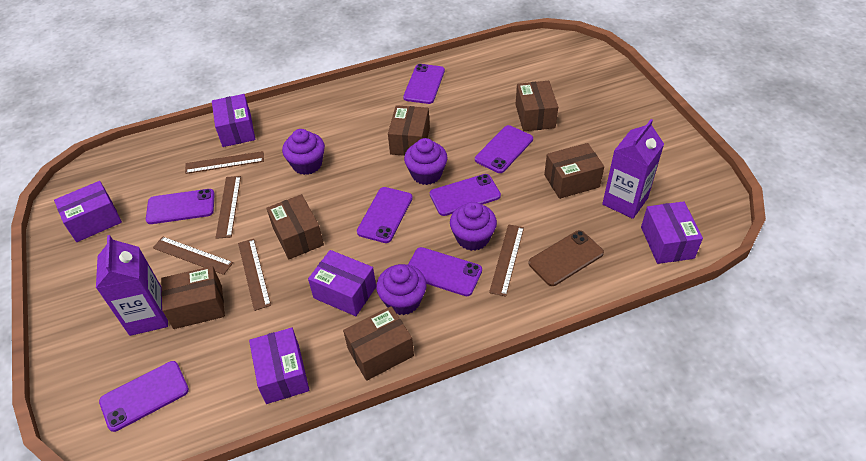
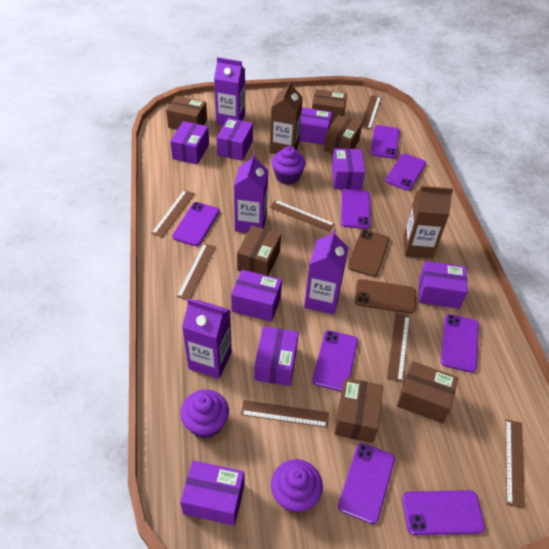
brown carton: 0 -> 2
brown phone: 1 -> 2
brown ruler: 5 -> 7
purple box: 5 -> 8
purple carton: 2 -> 4
purple cupcake: 4 -> 3
purple phone: 7 -> 8

